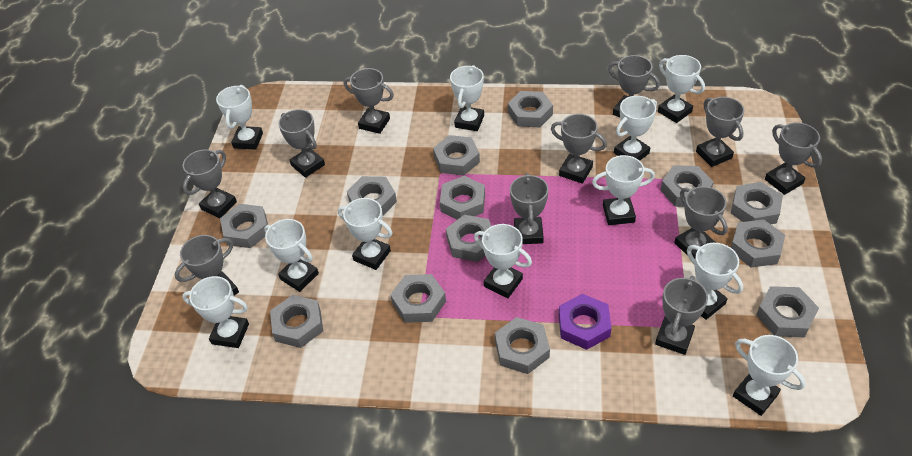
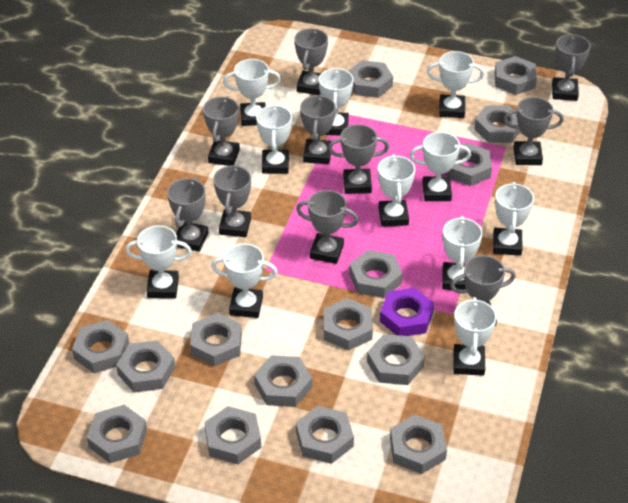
grey nut: 13 -> 15
grey trophy: 11 -> 10

